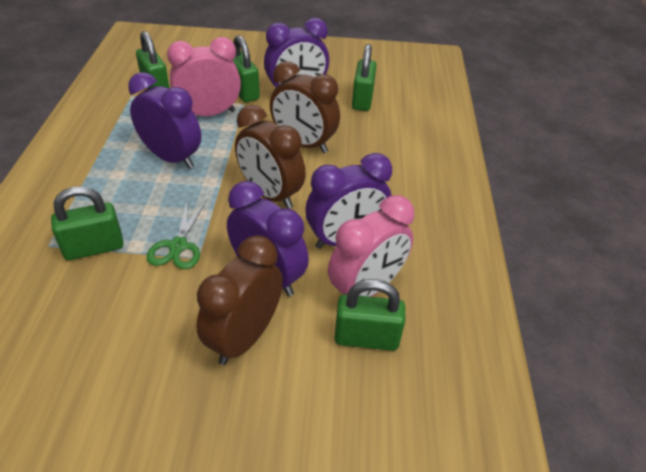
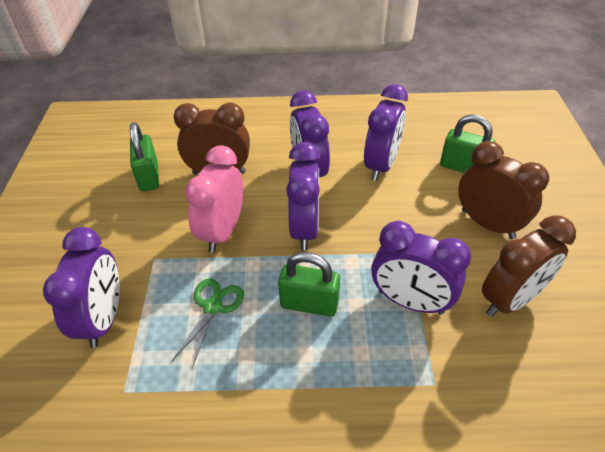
green padlock: 5 -> 3
pink clock: 2 -> 1
purple clock: 4 -> 5

